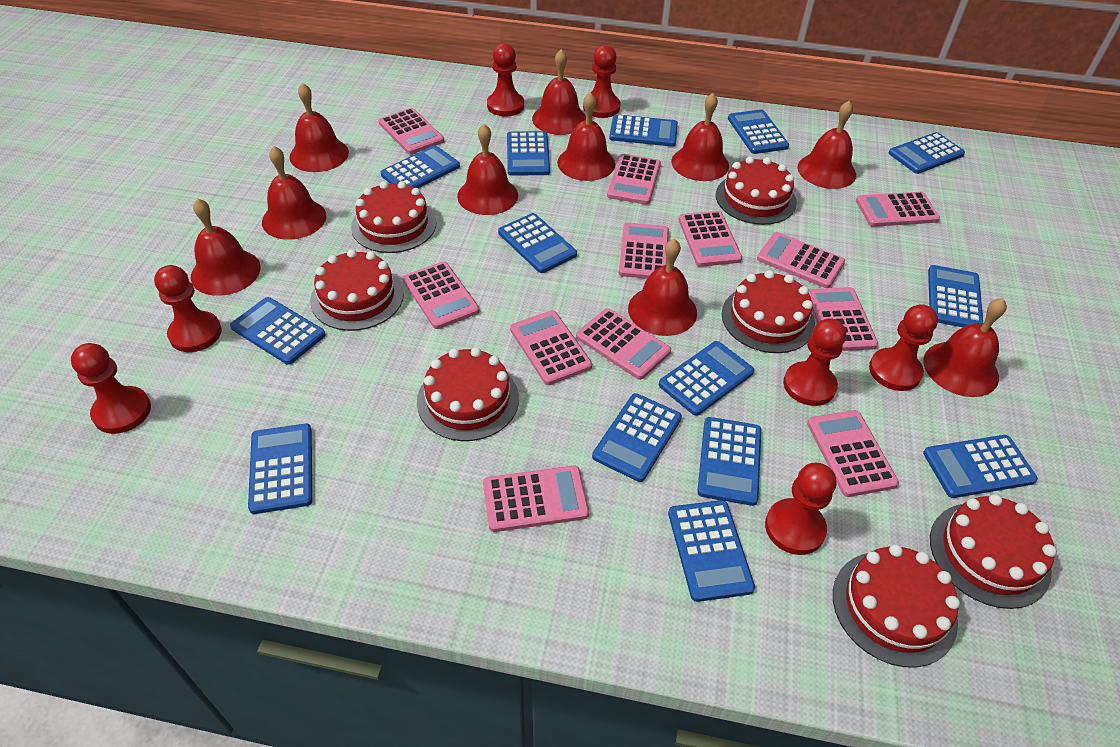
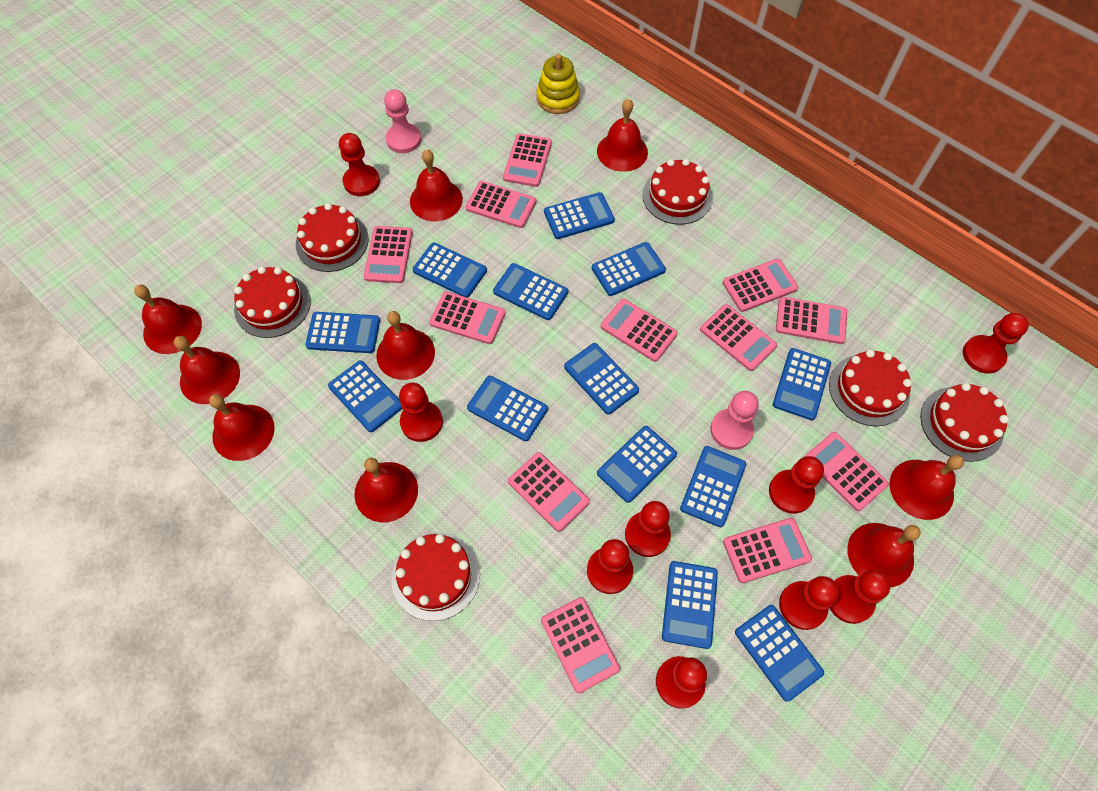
blue calculator: 14 -> 13
pink pawn: 0 -> 2
red bell: 10 -> 9
red cake: 7 -> 6
red pawn: 7 -> 9
yellow stacking toy: 0 -> 1

